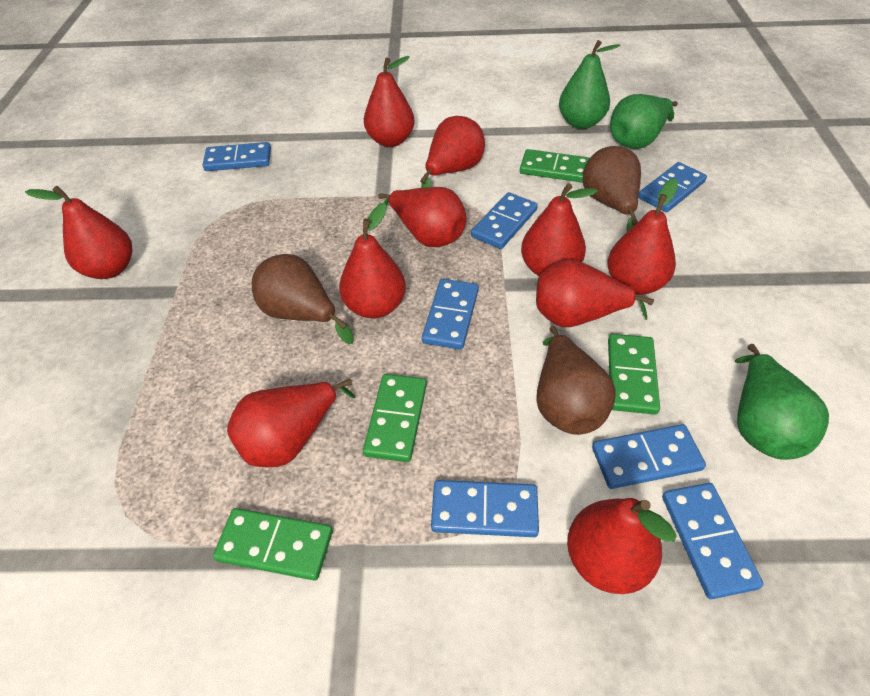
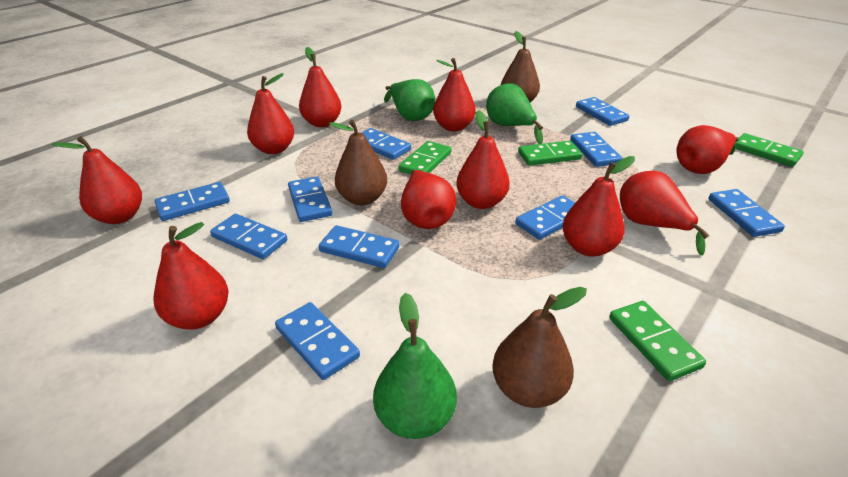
blue domino: 7 -> 10

